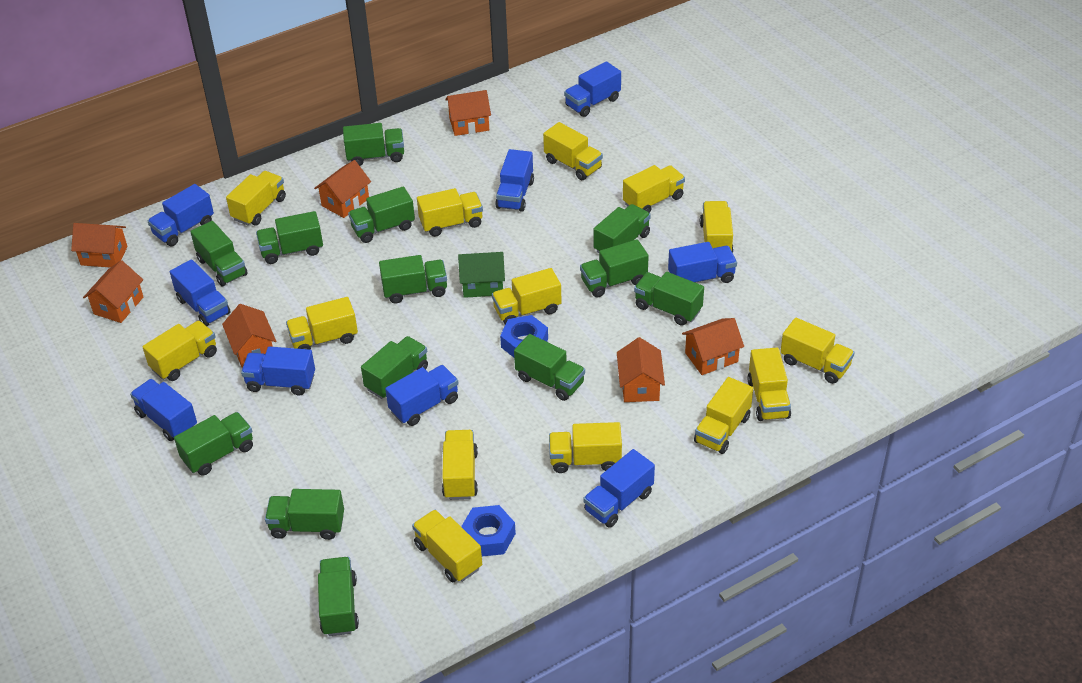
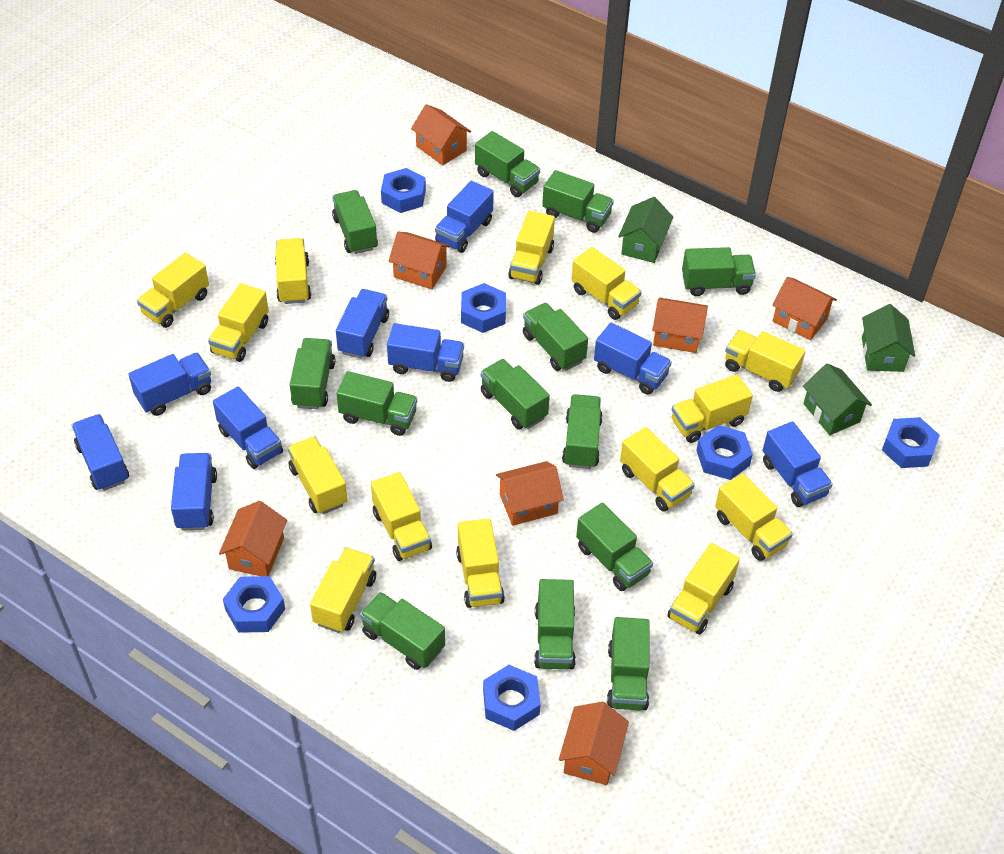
blue nut: 2 -> 6
green house: 1 -> 3

